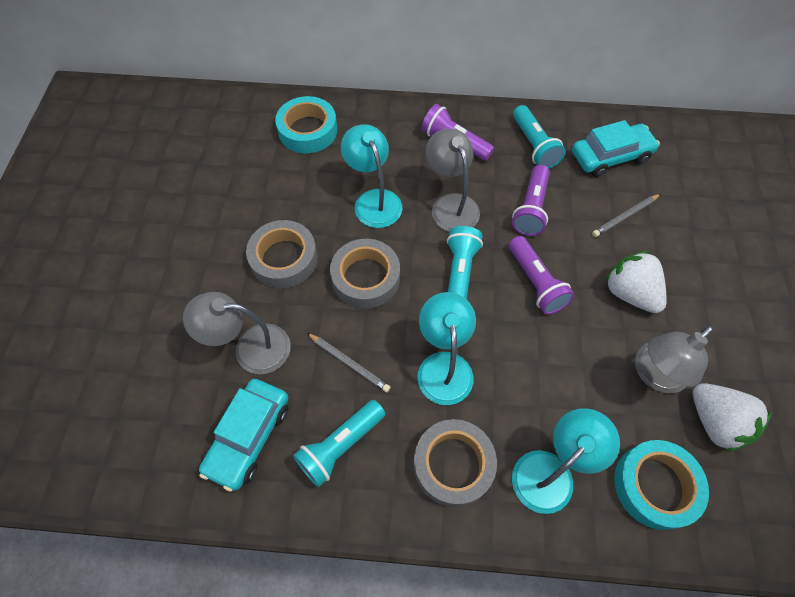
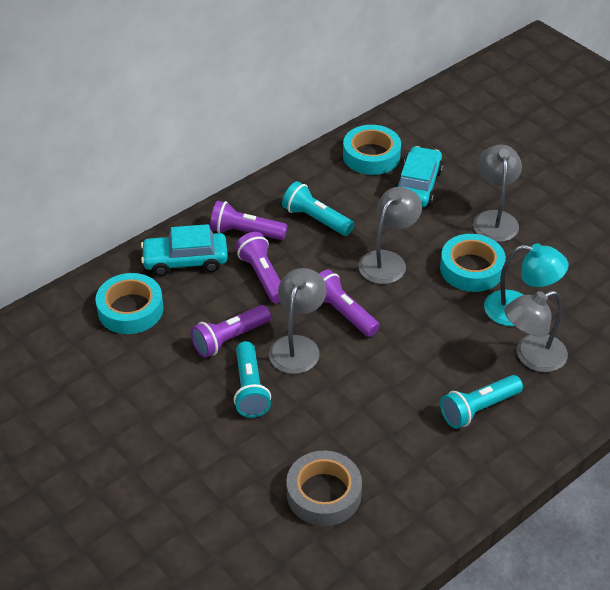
grey lamp: 3 -> 4
grey pencil: 2 -> 0
grey tape: 3 -> 1
purple flashlight: 3 -> 4
turquoise lamp: 3 -> 1
turquoise tape: 2 -> 3
white strawberry: 2 -> 0

